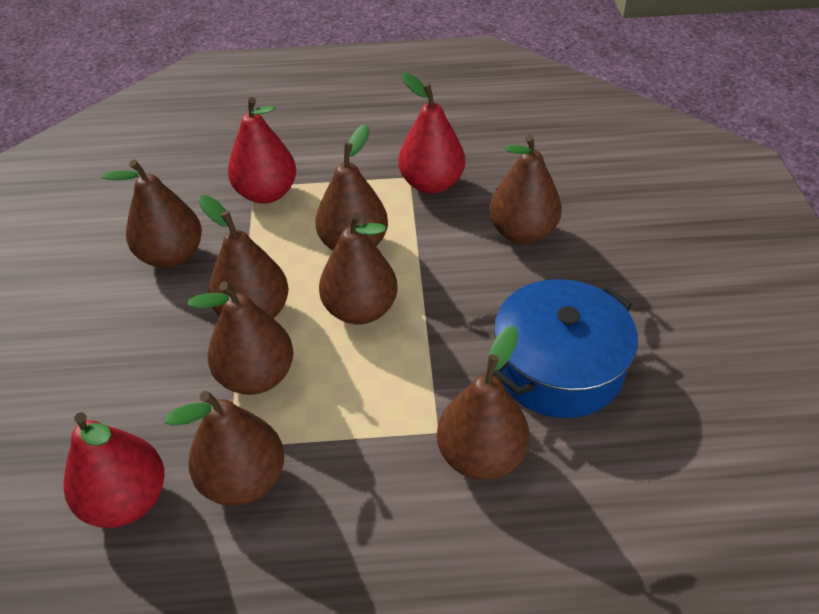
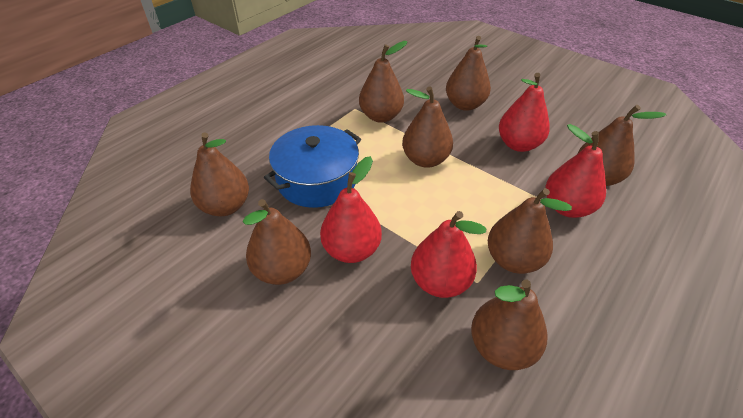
red pear: 3 -> 4

